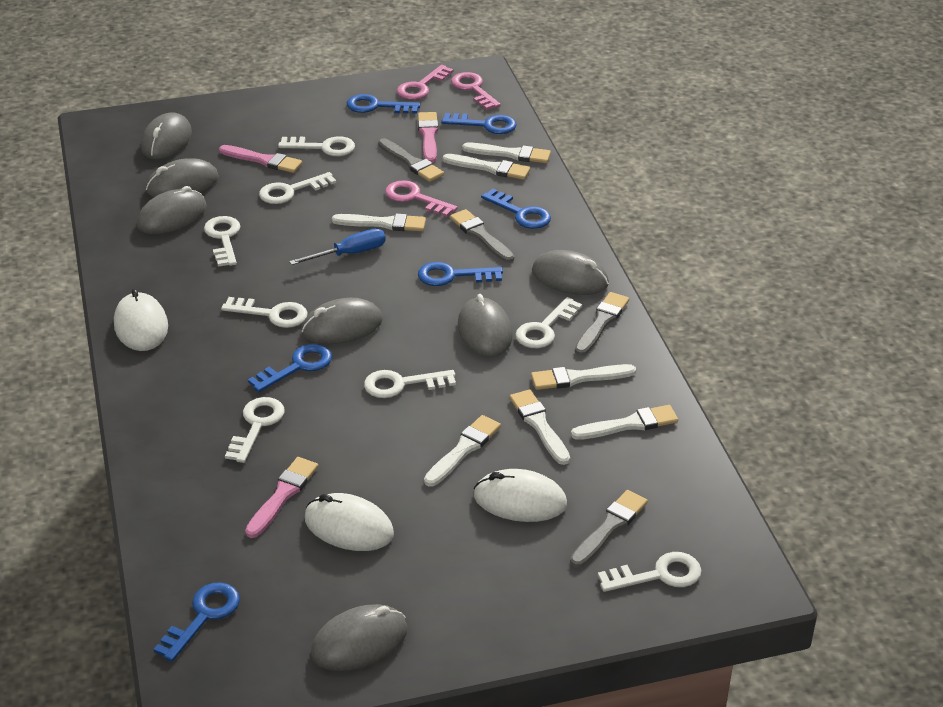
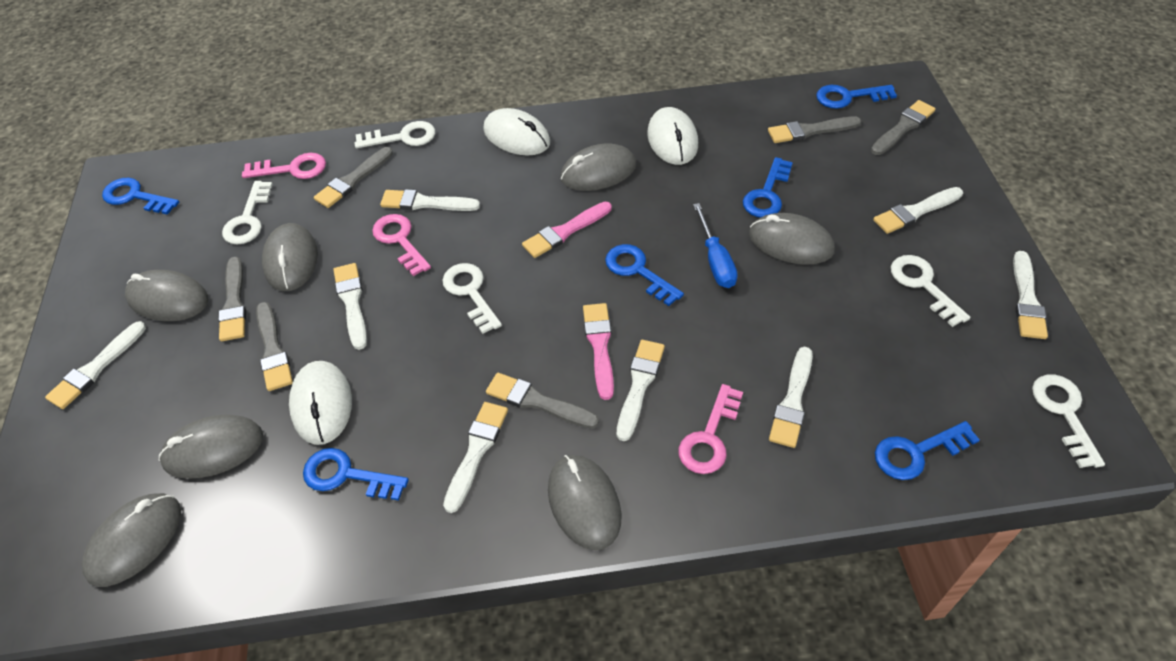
grey brush: 4 -> 6
pink brush: 3 -> 2
white brush: 7 -> 8
white key: 8 -> 5

